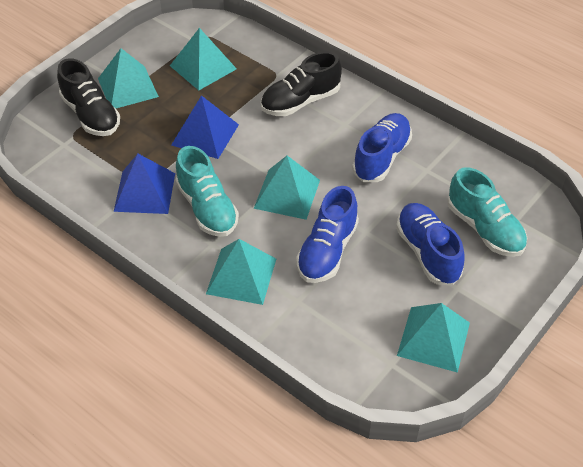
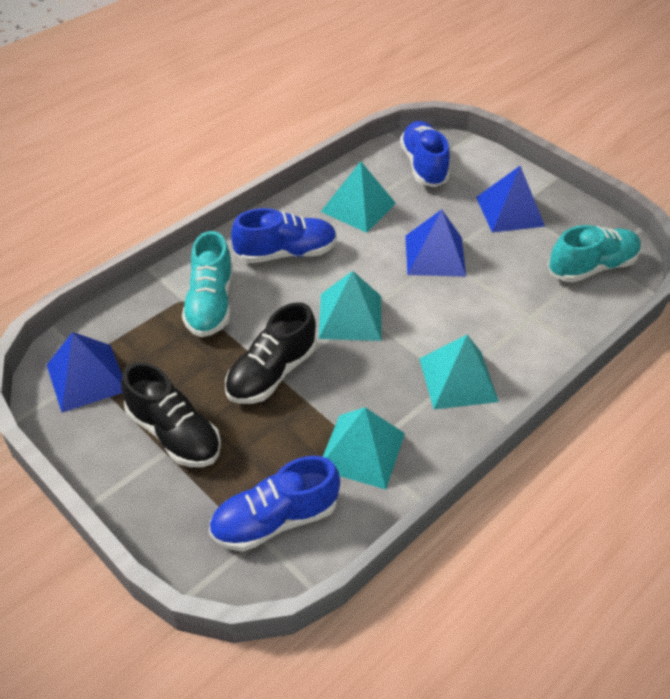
blue pyramid: 2 -> 3
turquoise pyramid: 5 -> 4

